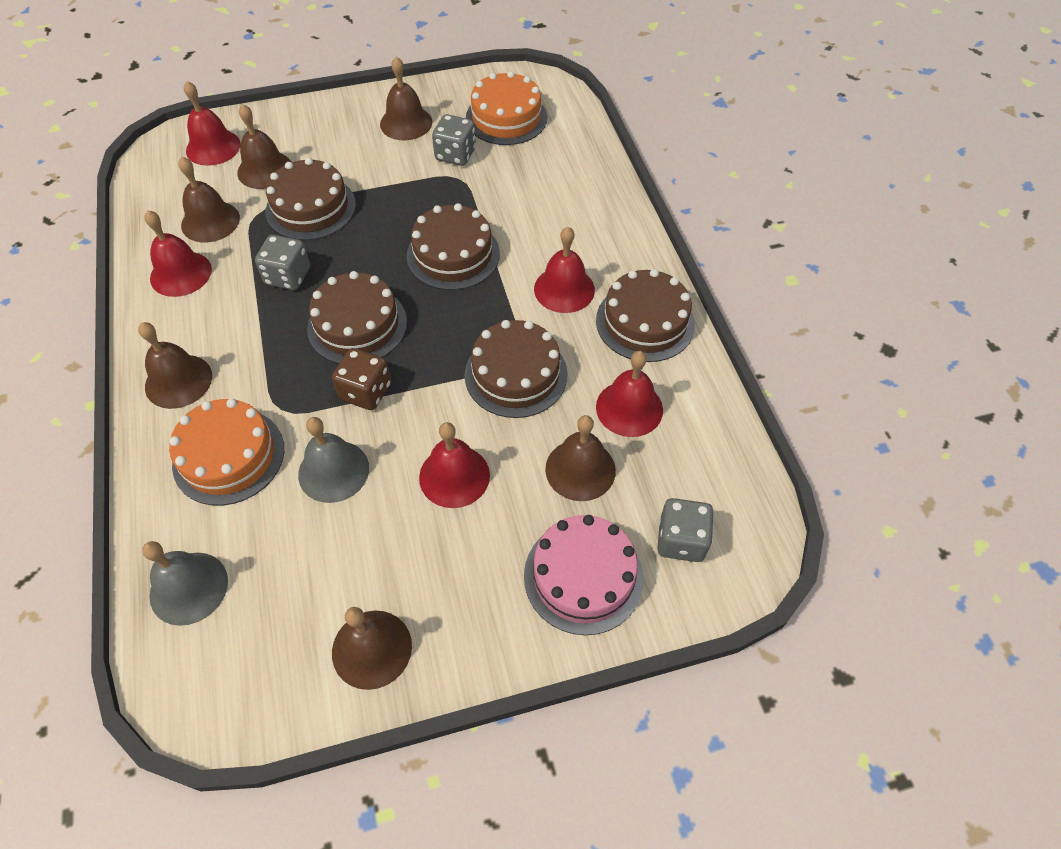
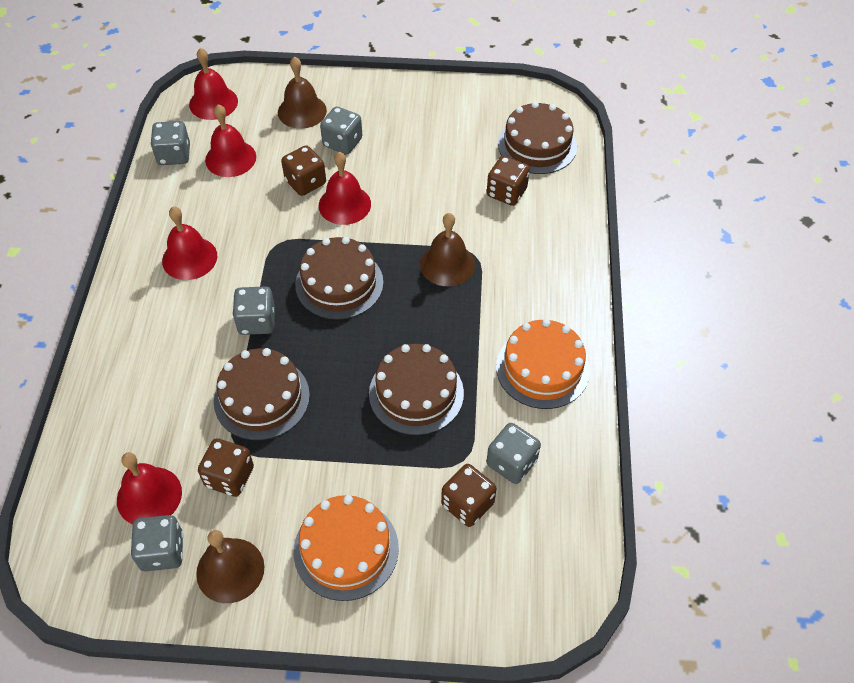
brown bell: 6 -> 3
brown cake: 5 -> 4
brown dice: 1 -> 4
grey bell: 2 -> 0
grey dice: 3 -> 5
pink cake: 1 -> 0

